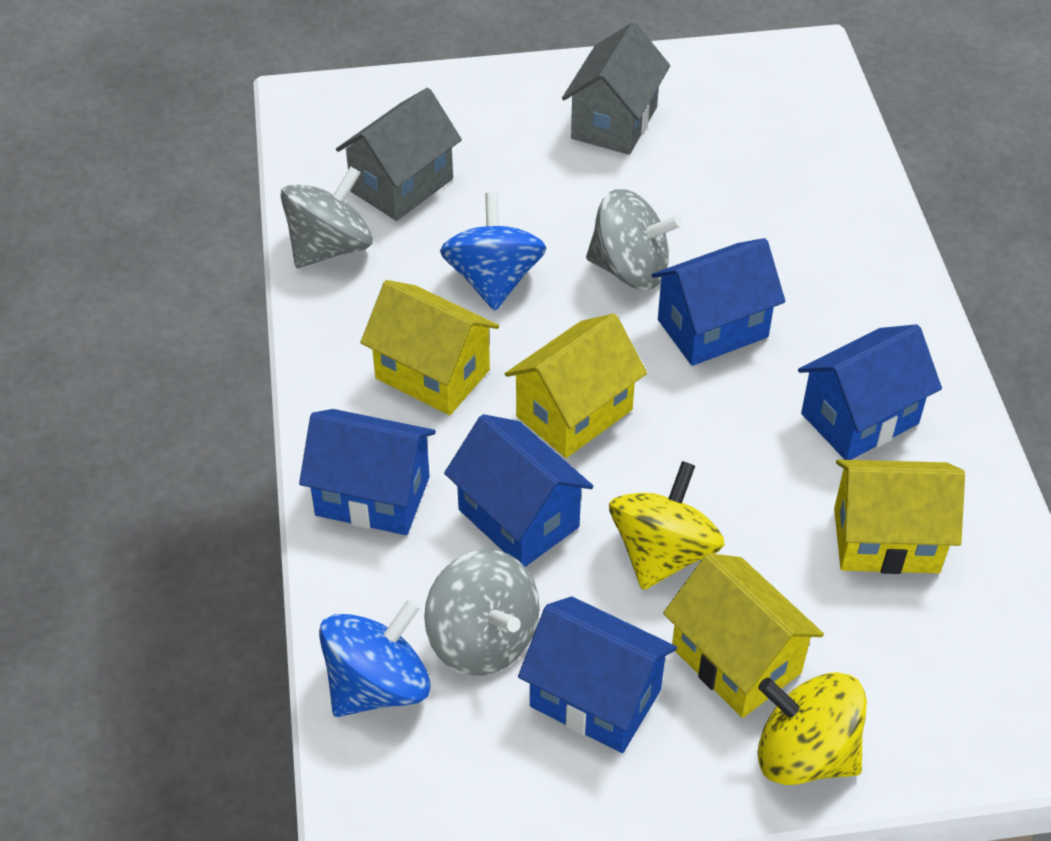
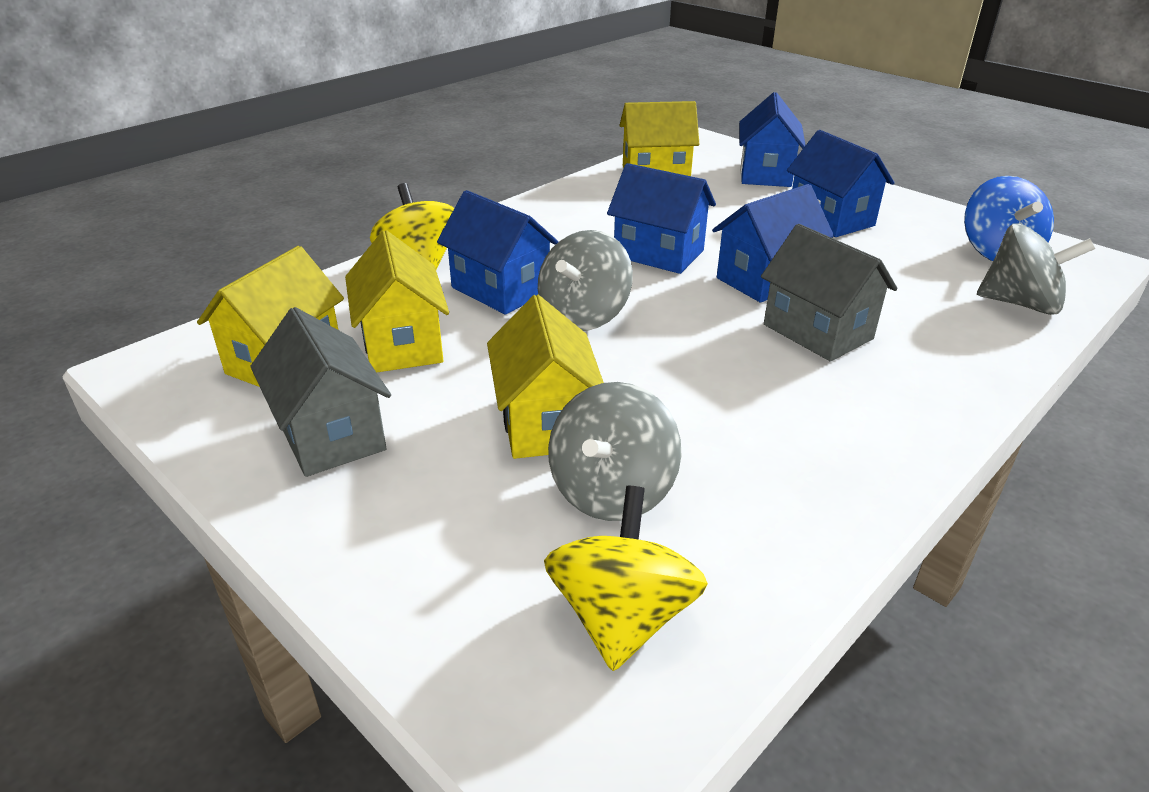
blue spinning top: 2 -> 1

